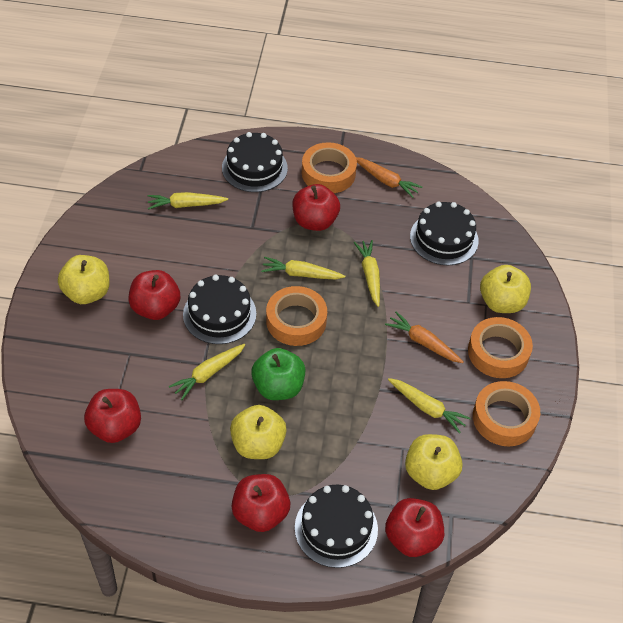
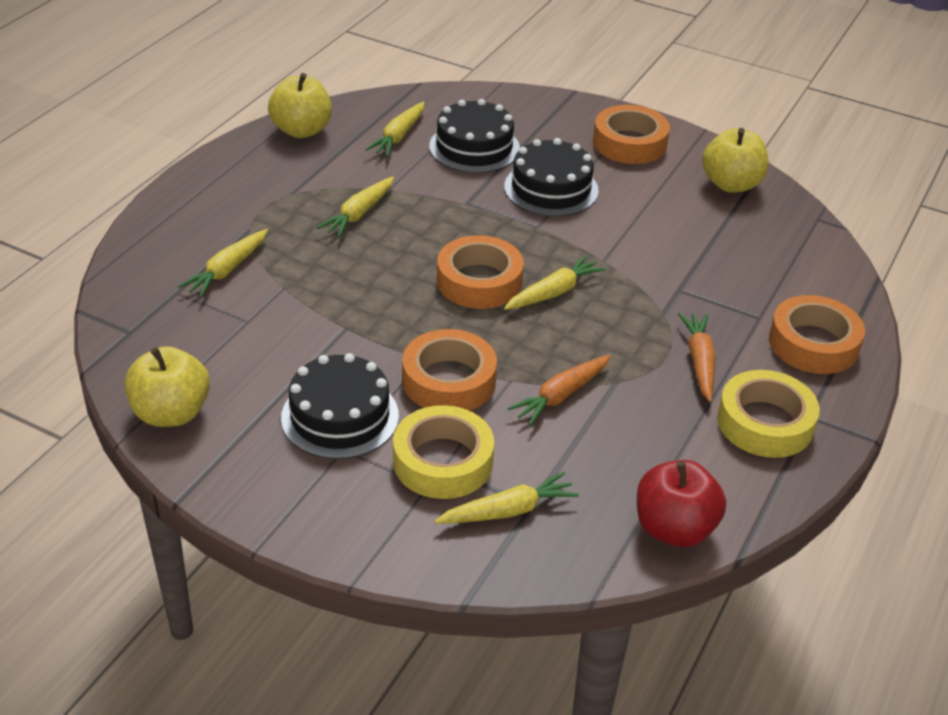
black cake: 4 -> 3
green apple: 1 -> 0
red apple: 5 -> 1
yellow apple: 4 -> 3
yellow tape: 0 -> 2

